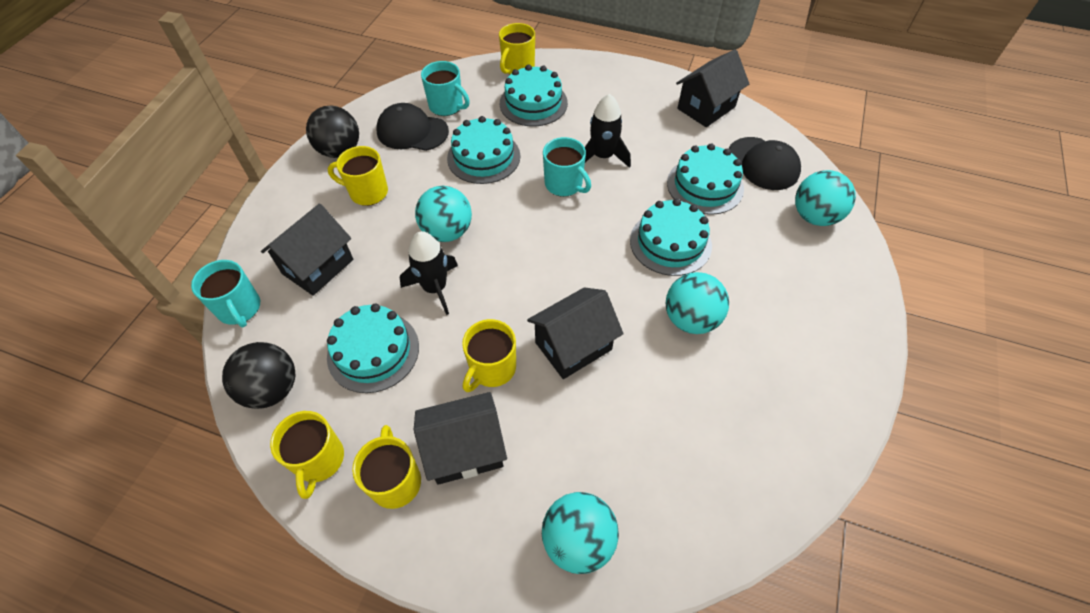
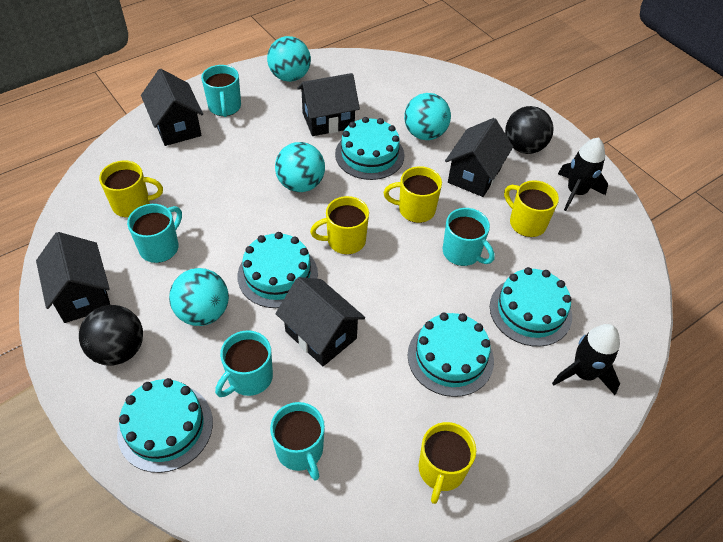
black cap: 2 -> 0
black house: 4 -> 5
turquoise mug: 3 -> 5

